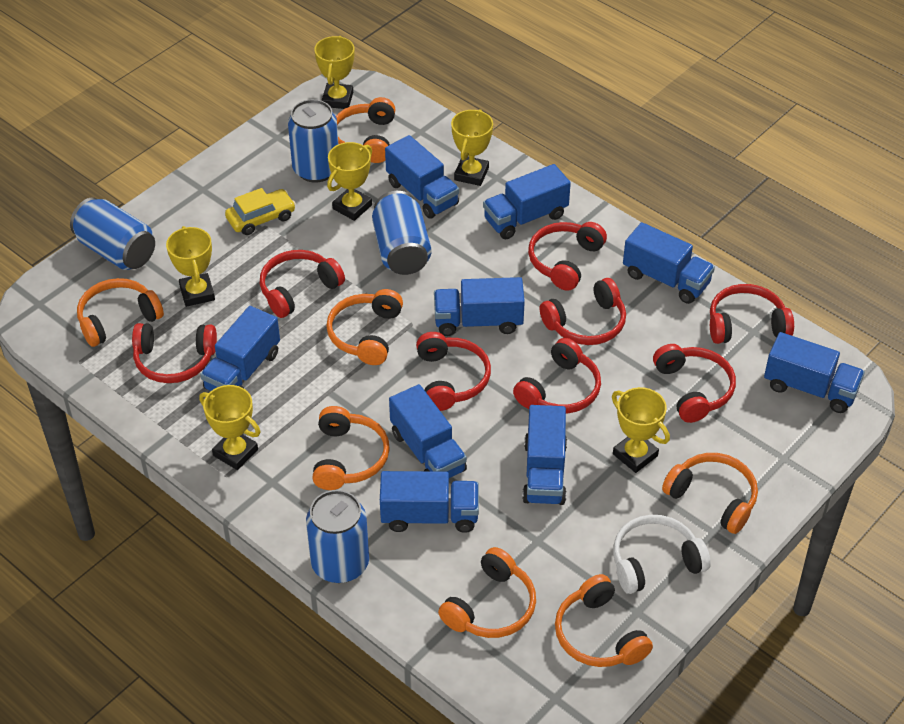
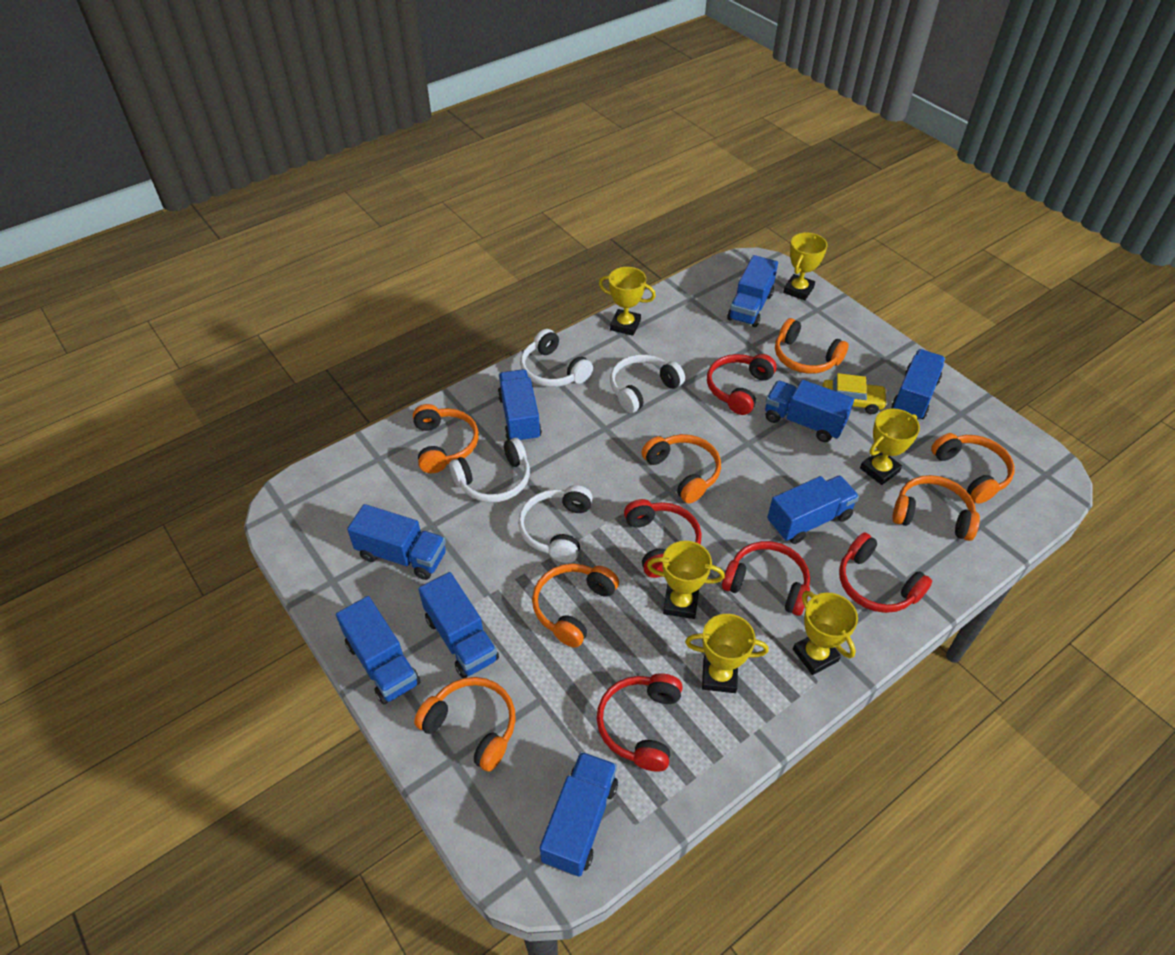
blue can: 4 -> 0
red headphones: 8 -> 5
white headphones: 1 -> 4

